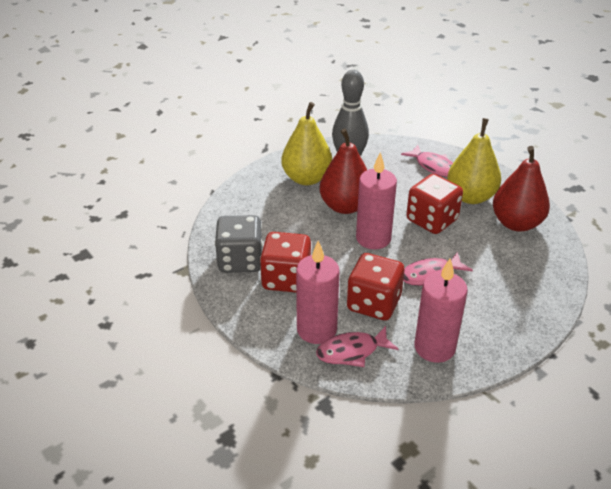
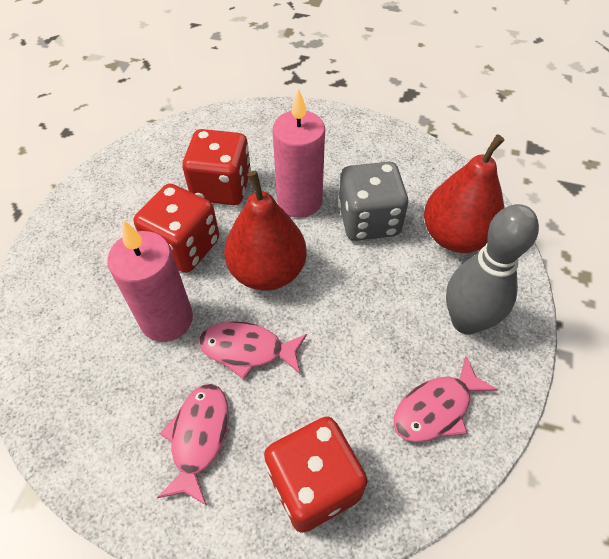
pink candle: 3 -> 2
yellow pear: 2 -> 0

